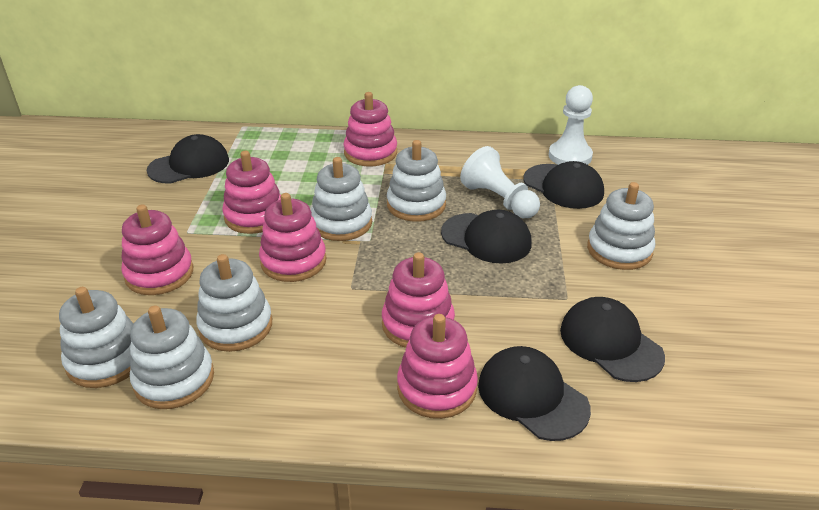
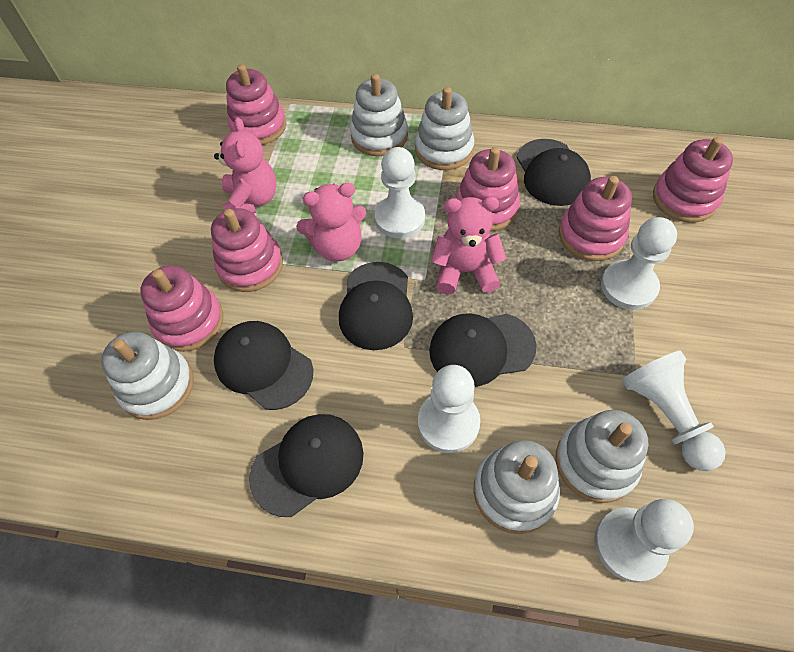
pink teddy bear: 0 -> 3
white pawn: 2 -> 5
white stacking toy: 6 -> 5

